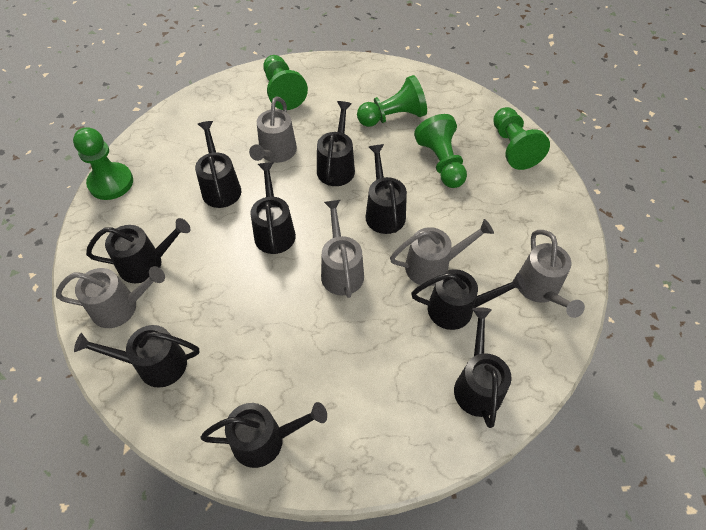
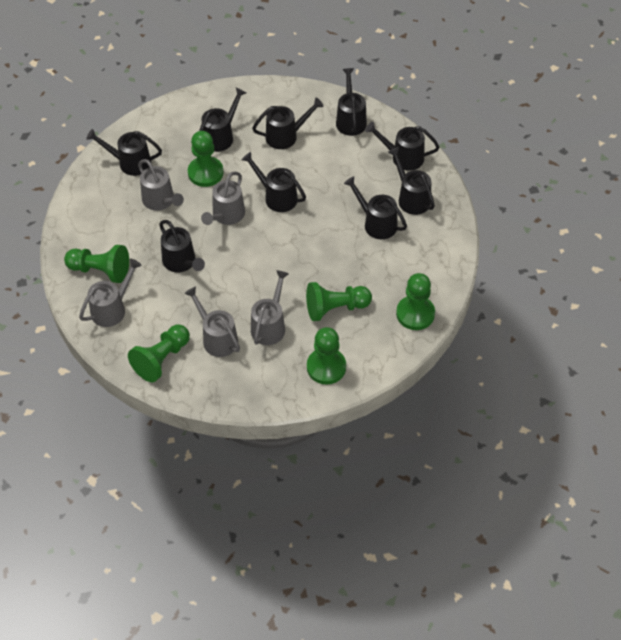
green pawn: 5 -> 6

